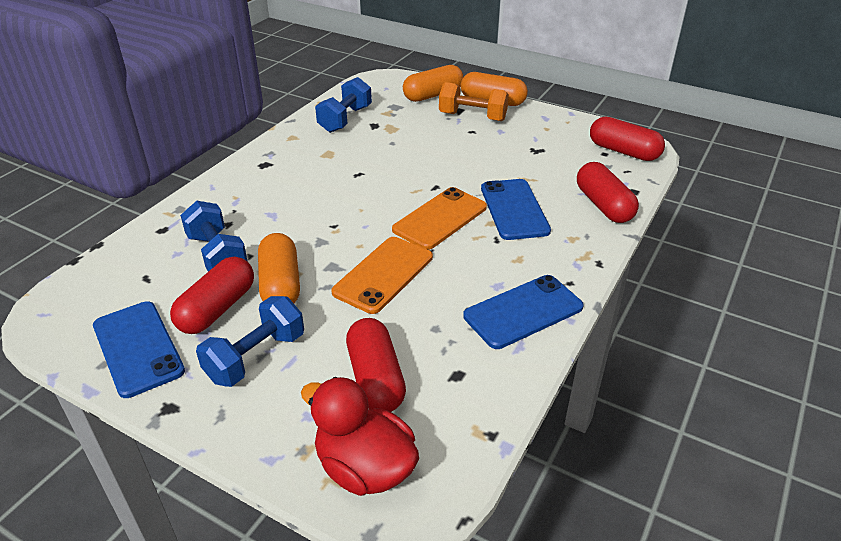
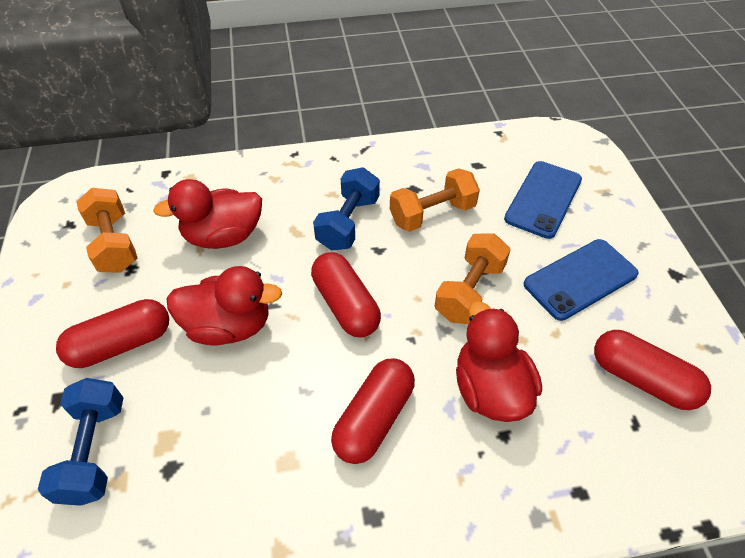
blue dumbbell: 3 -> 2
blue phone: 3 -> 2
orange capsule: 3 -> 0
orange dumbbell: 1 -> 3
orange phone: 2 -> 0
red duck: 1 -> 3

